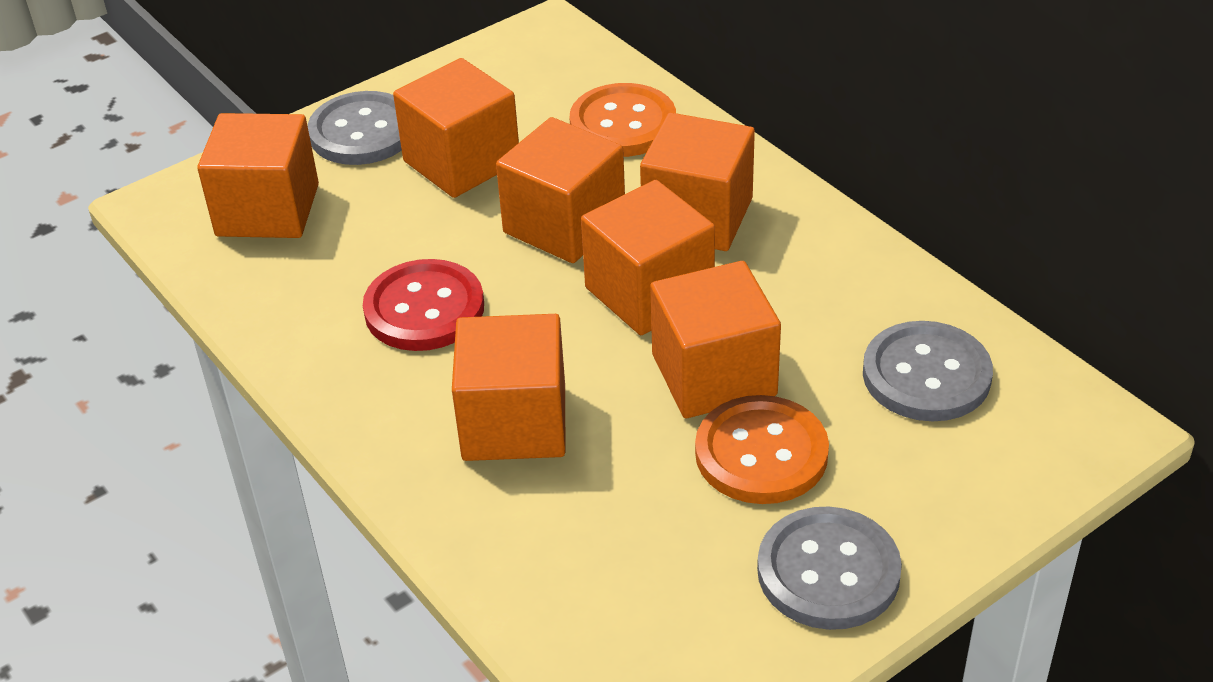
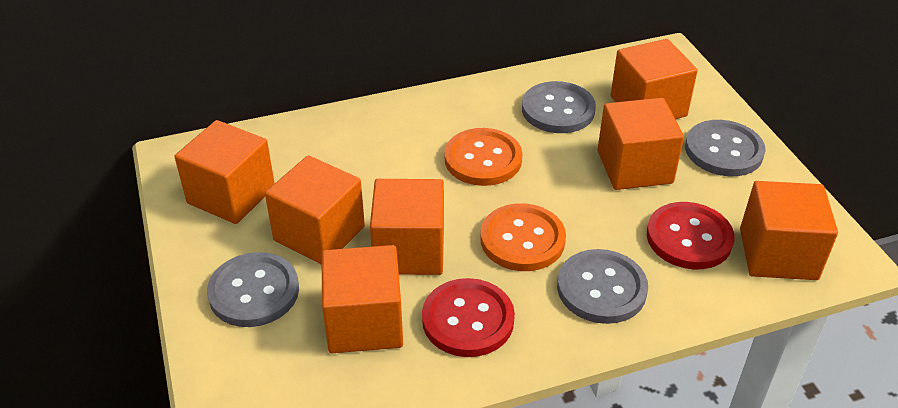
grey button: 3 -> 4
red button: 1 -> 2

